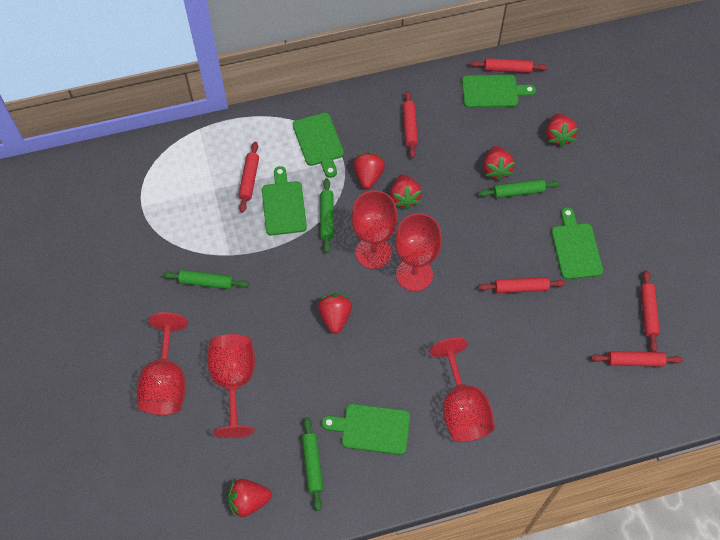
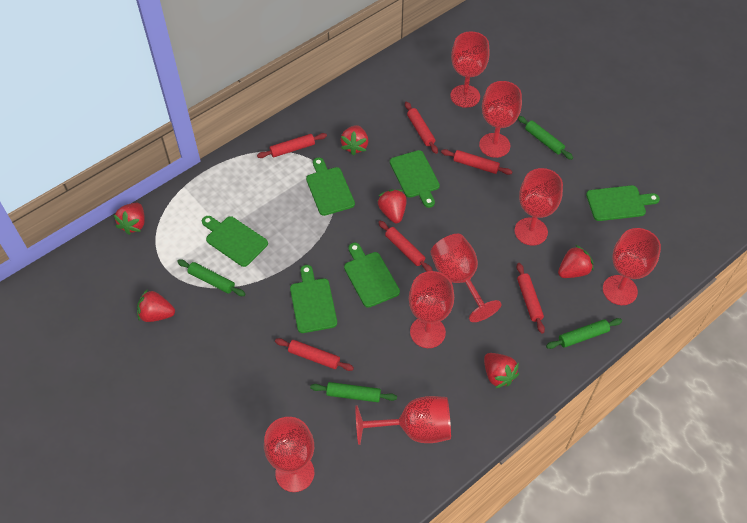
green cutting board: 5 -> 6
red goblet: 5 -> 8

